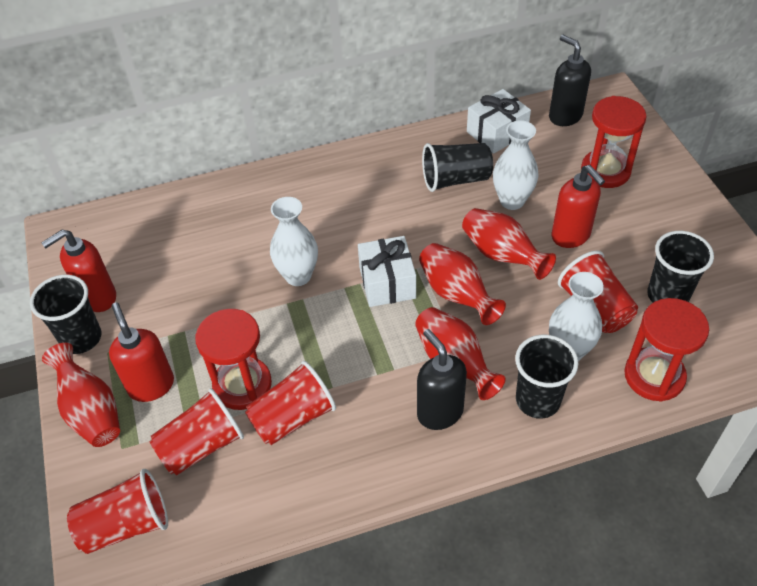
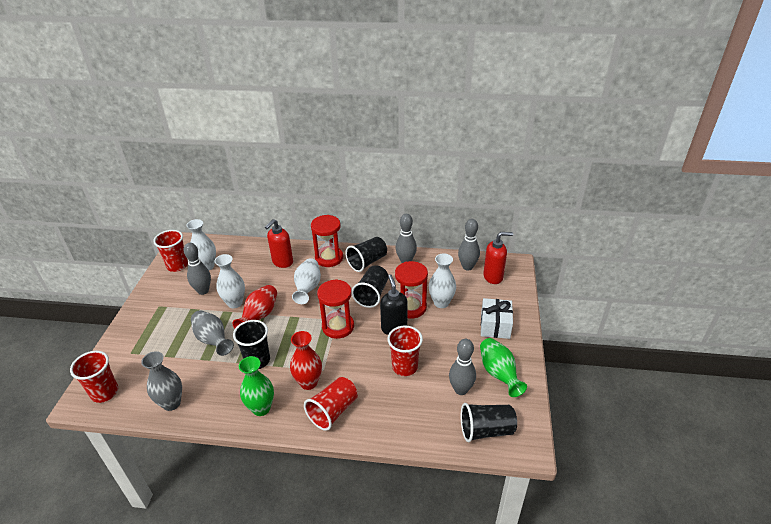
black soap dispenser: 2 -> 1
green vase: 0 -> 2
grey bowling pin: 0 -> 4
grey vase: 0 -> 2
red soap dispenser: 3 -> 2
red vase: 4 -> 2
white gift: 2 -> 1
white vase: 3 -> 4

